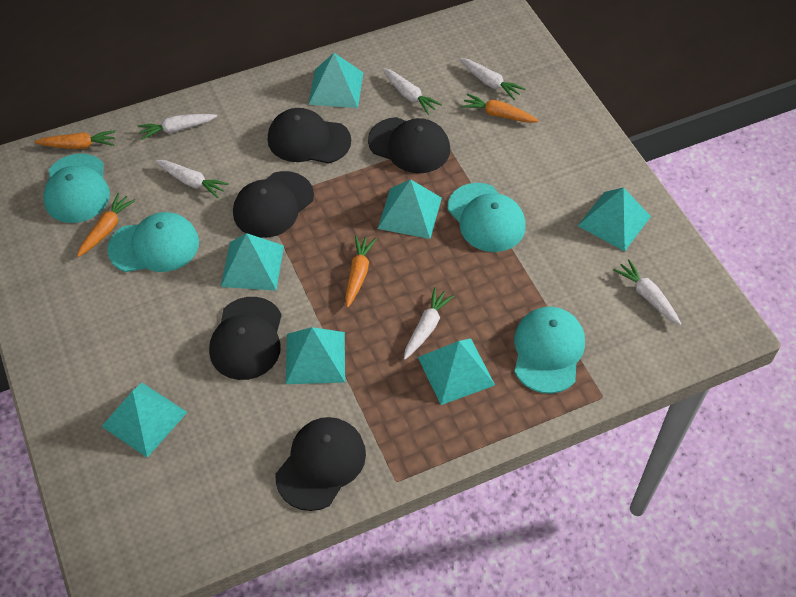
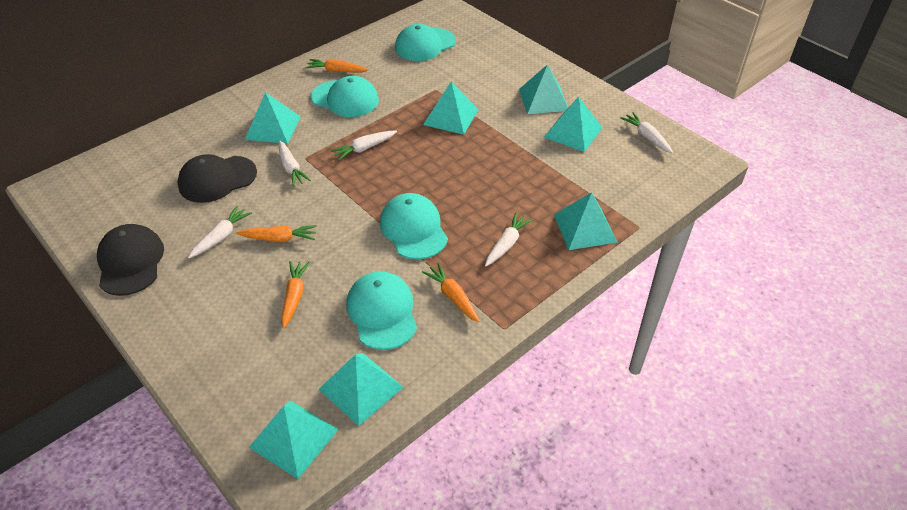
black cap: 5 -> 2
white carrot: 6 -> 5

